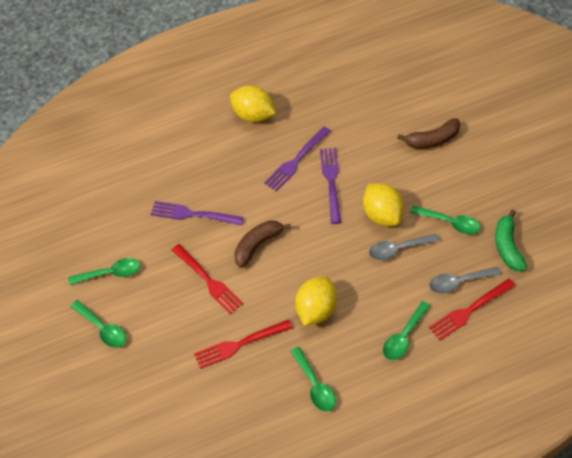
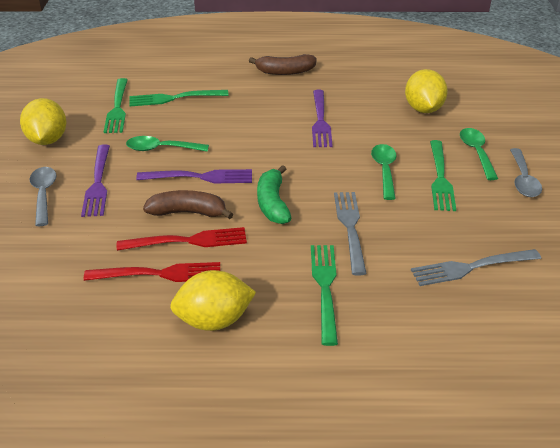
green fork: 0 -> 4
green spoon: 5 -> 3
grey fork: 0 -> 2
red fork: 3 -> 2

